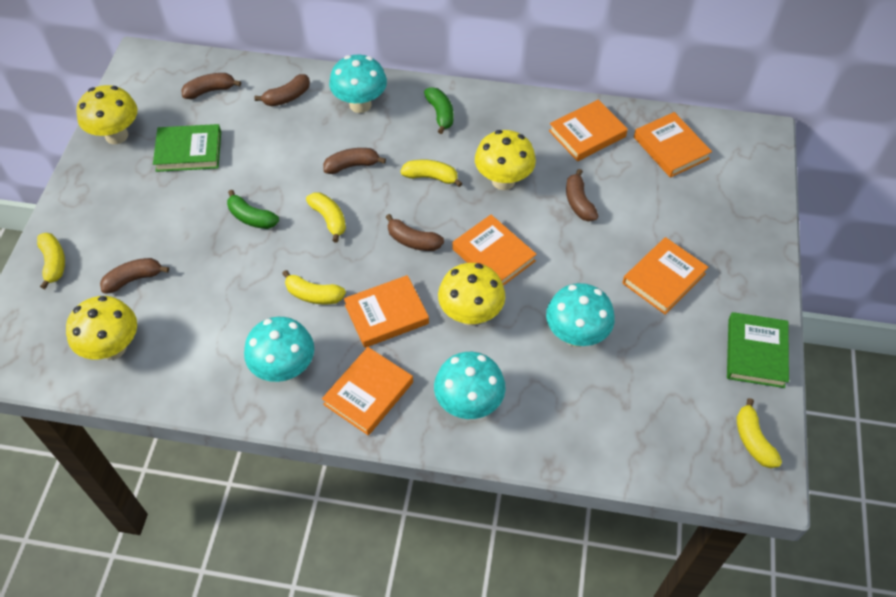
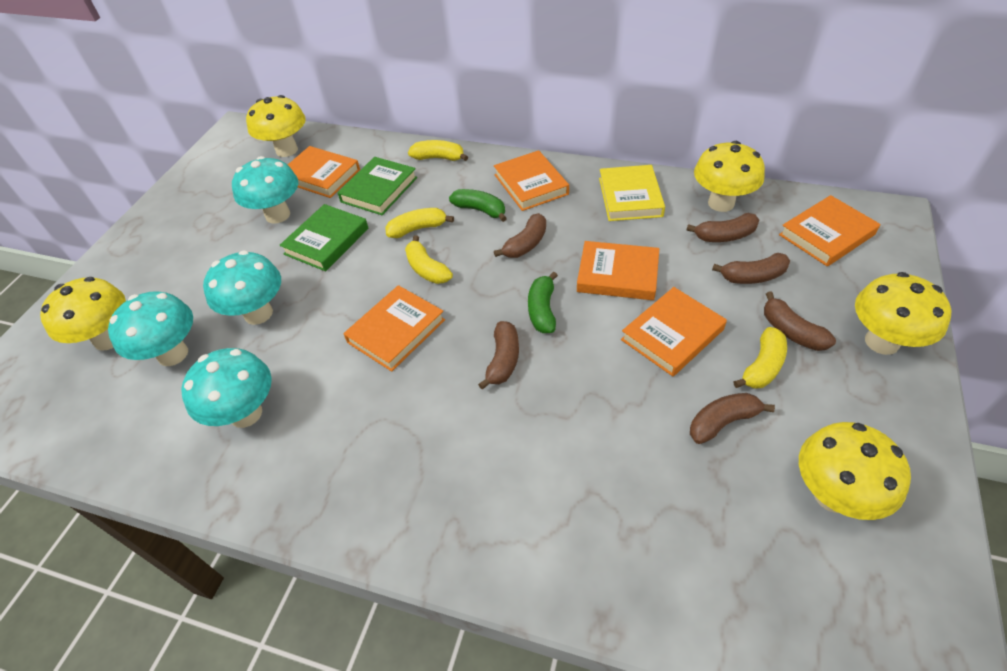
yellow banana: 5 -> 4
yellow book: 0 -> 1
yellow mushroom: 4 -> 5

